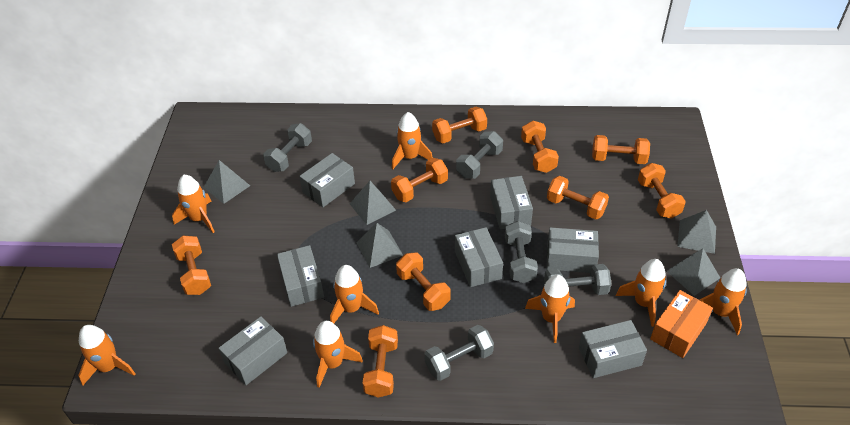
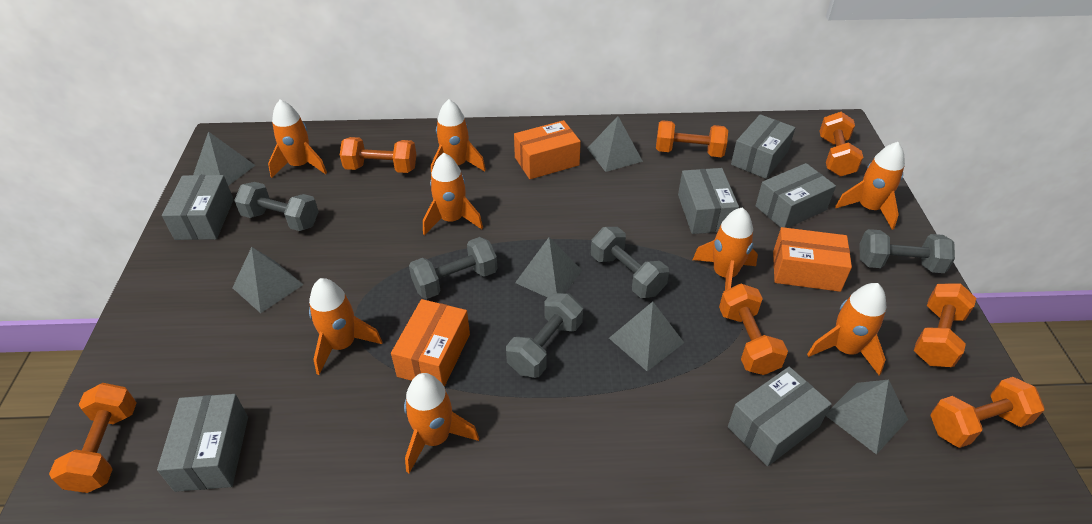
grey box: 7 -> 6
grey pyramid: 5 -> 6
orange box: 1 -> 3
orange dumbbell: 9 -> 7

